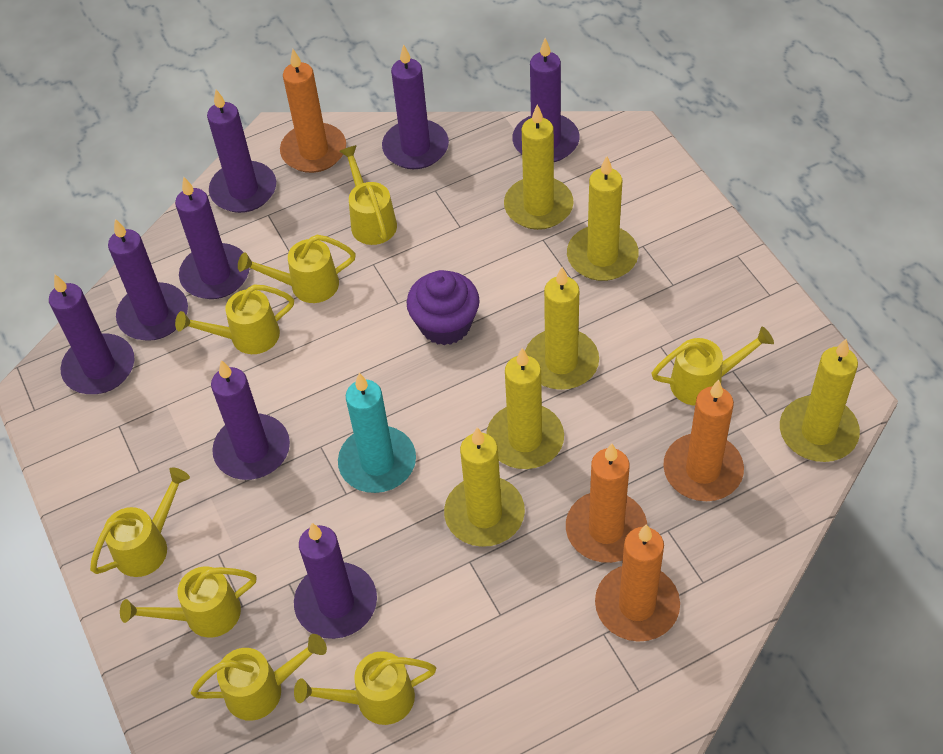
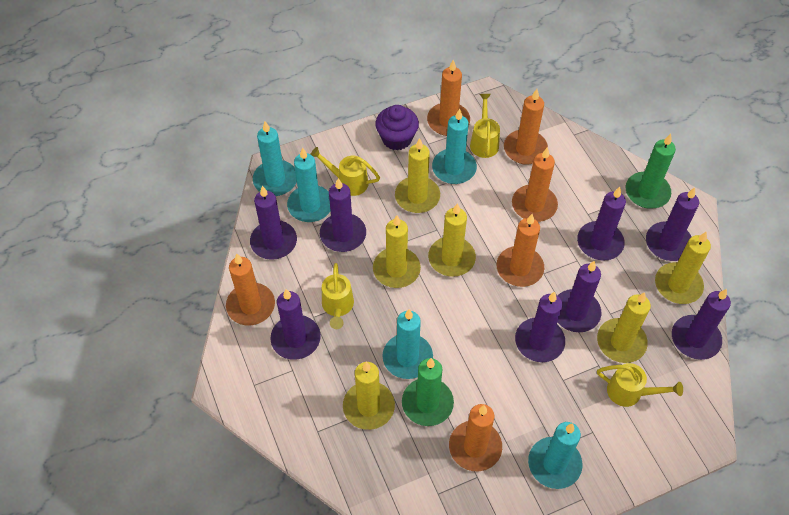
green candle: 0 -> 2
orange candle: 4 -> 6
turquoise candle: 1 -> 5
yellow watering can: 8 -> 4

